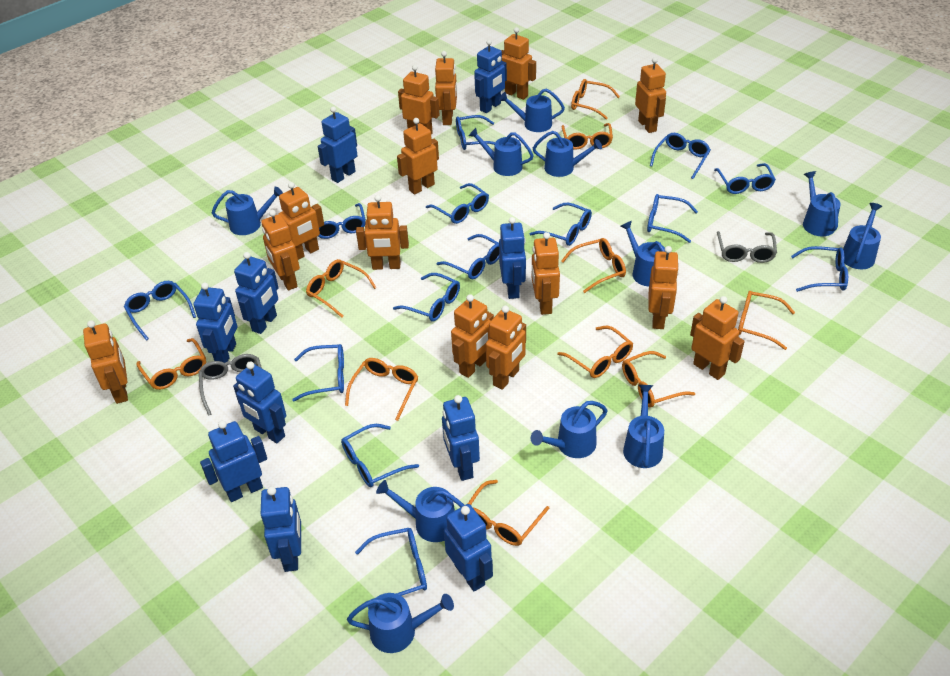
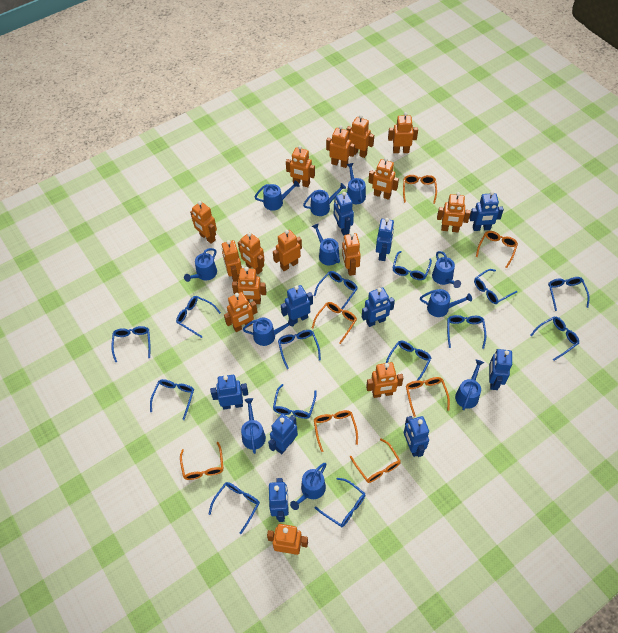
grey glasses: 2 -> 0
orange glasses: 10 -> 7
orange robot: 14 -> 15

